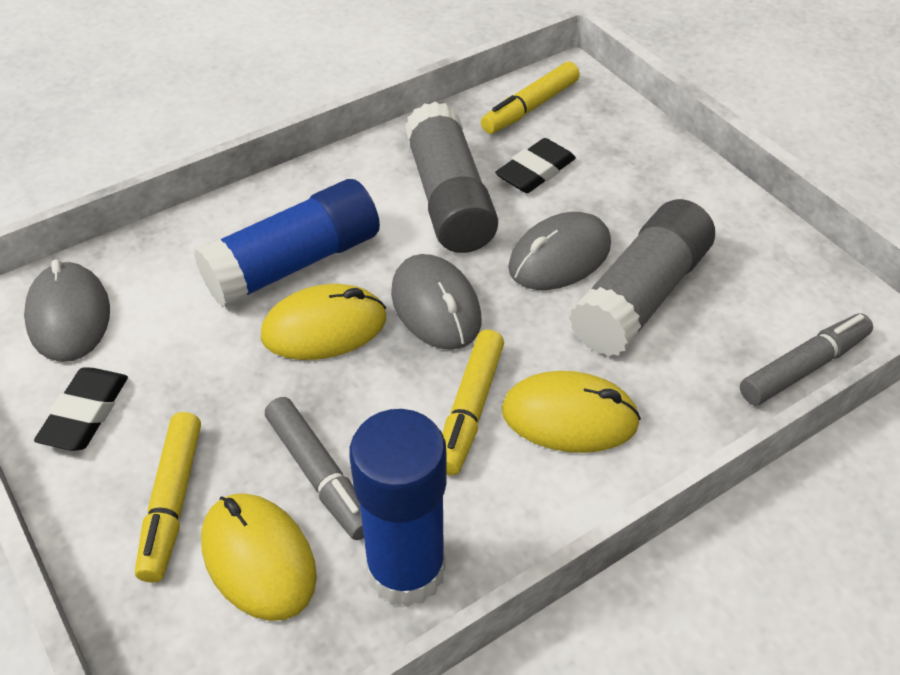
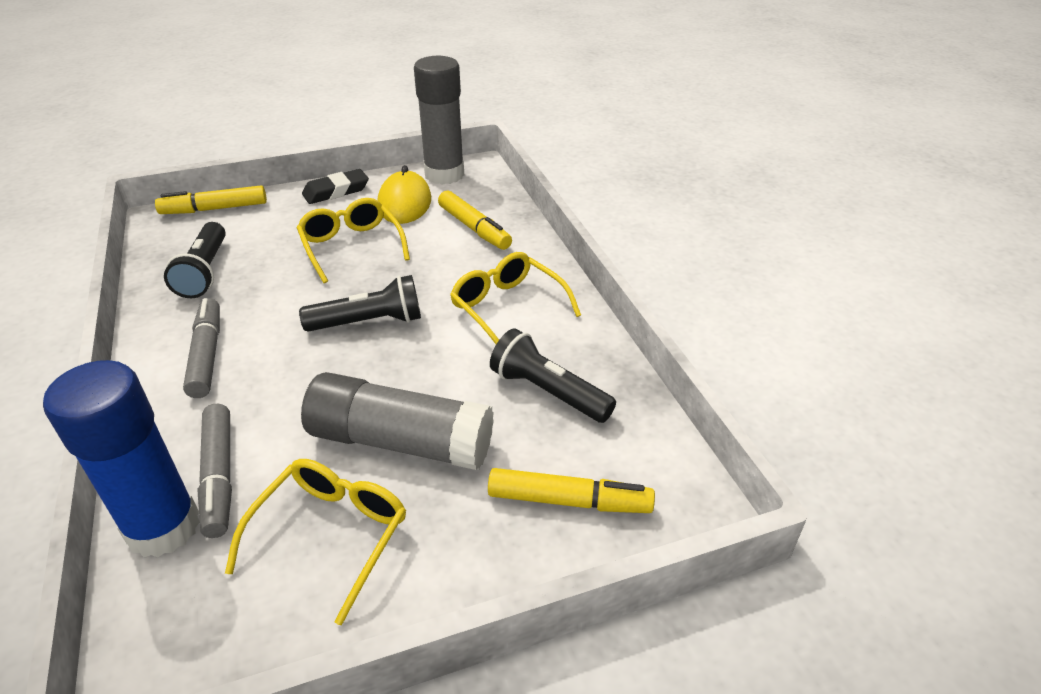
black eraser: 2 -> 1
black flashlight: 0 -> 3
blue glue stick: 2 -> 1
grey mouse: 3 -> 0
yellow glasses: 0 -> 3
yellow mouse: 3 -> 1

